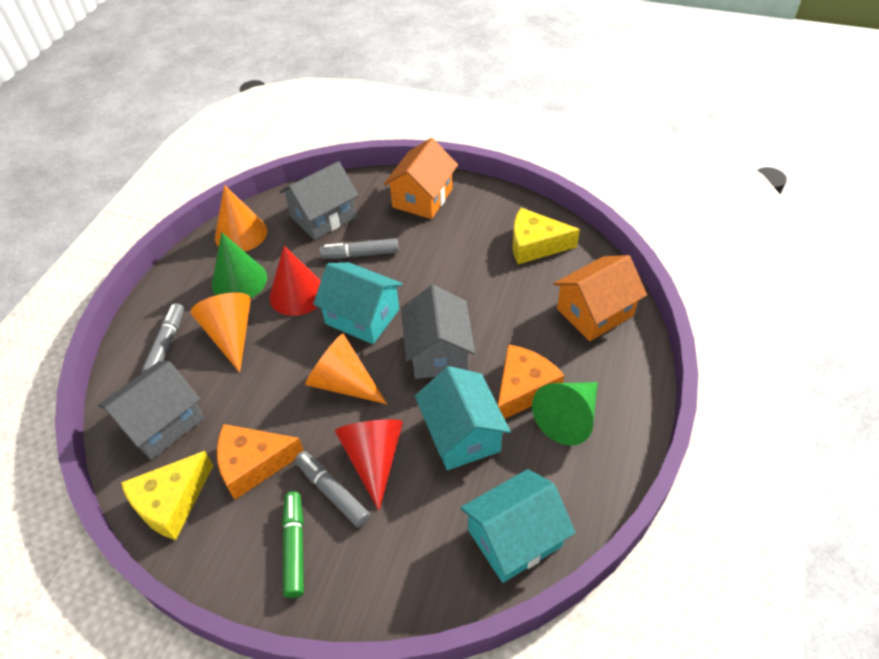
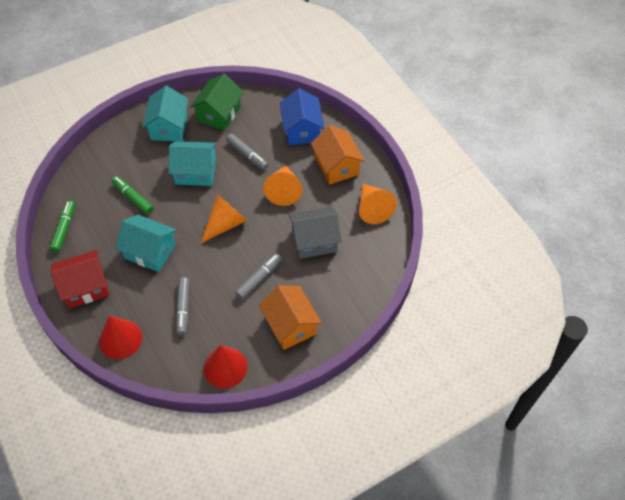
blue house: 0 -> 1
green cone: 2 -> 0
green house: 0 -> 1
green marker: 1 -> 2
grey house: 3 -> 1
orange cheese: 2 -> 0
red house: 0 -> 1
yellow cheese: 2 -> 0

